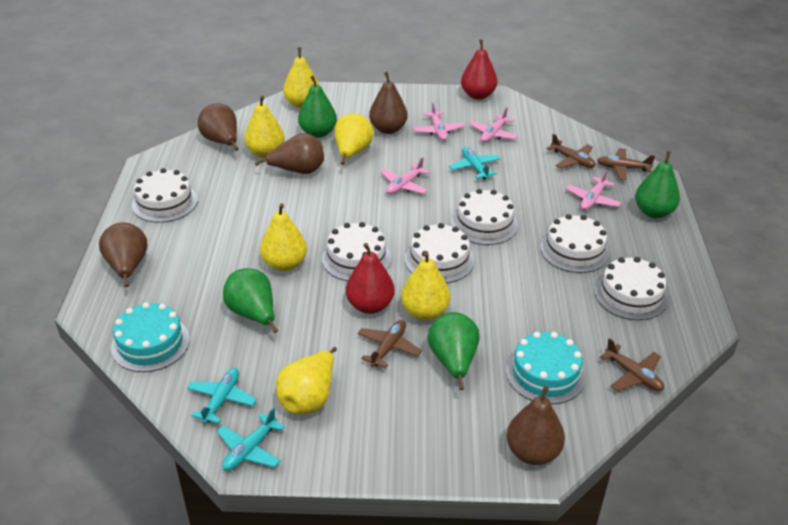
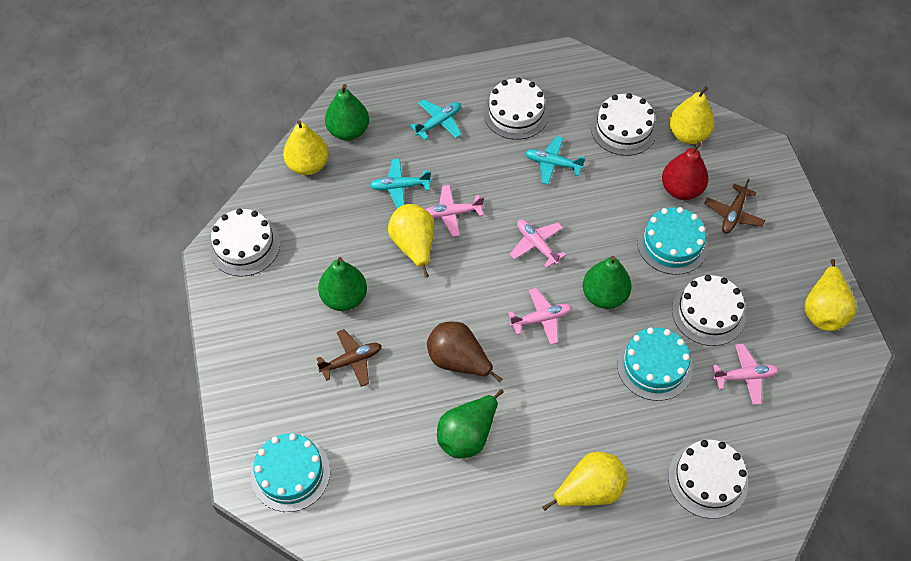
brown pear: 5 -> 1
brown plane: 4 -> 2
red pear: 2 -> 1
turquoise cake: 2 -> 3
white cake: 6 -> 5
yellow pear: 6 -> 5

